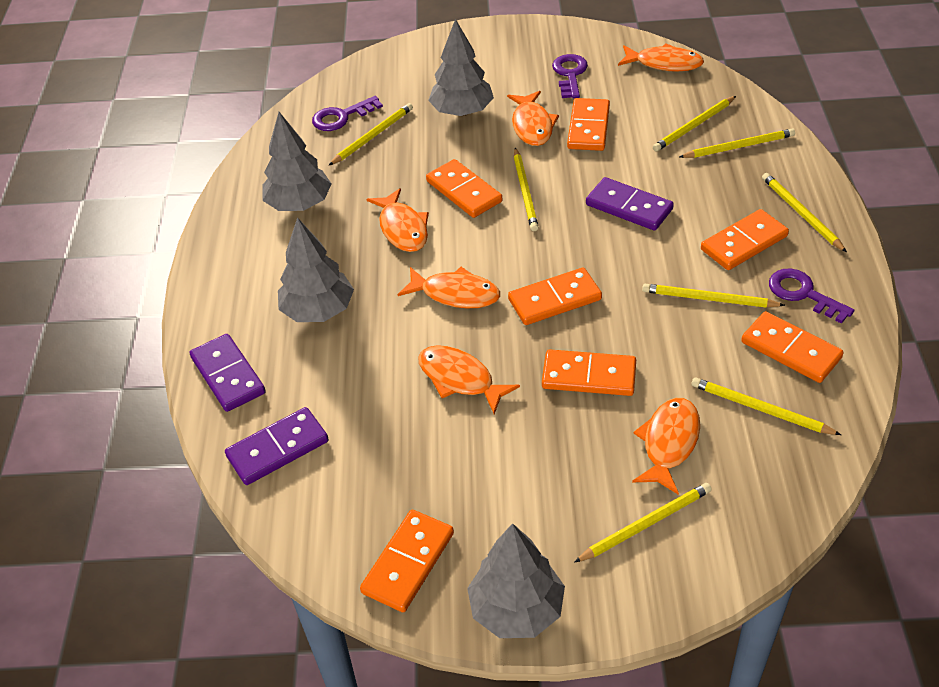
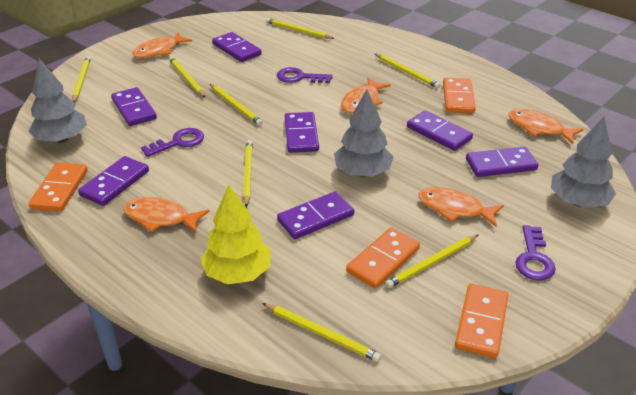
grey tree: 4 -> 3
orange domino: 7 -> 4
orange fish: 6 -> 5
purple domino: 3 -> 7
yellow tree: 0 -> 1

